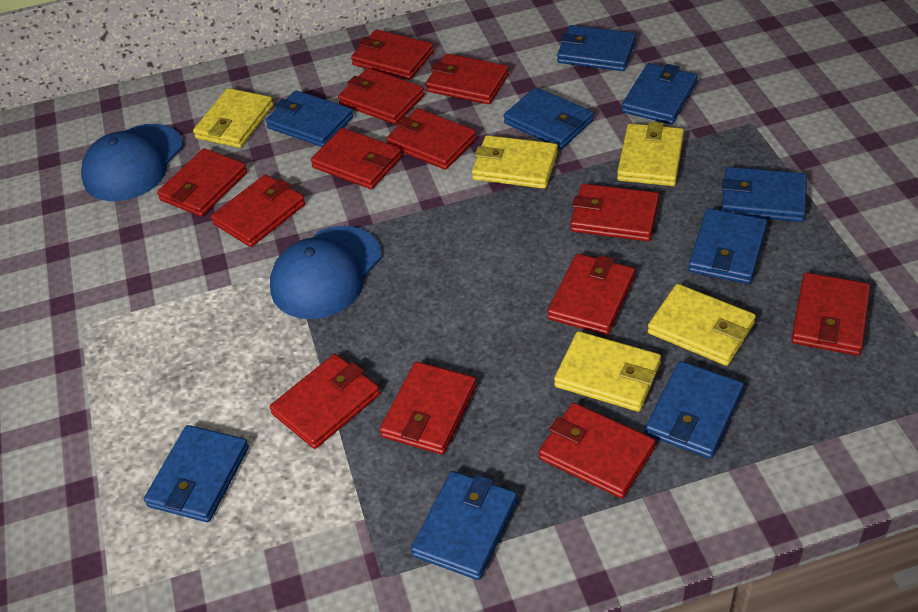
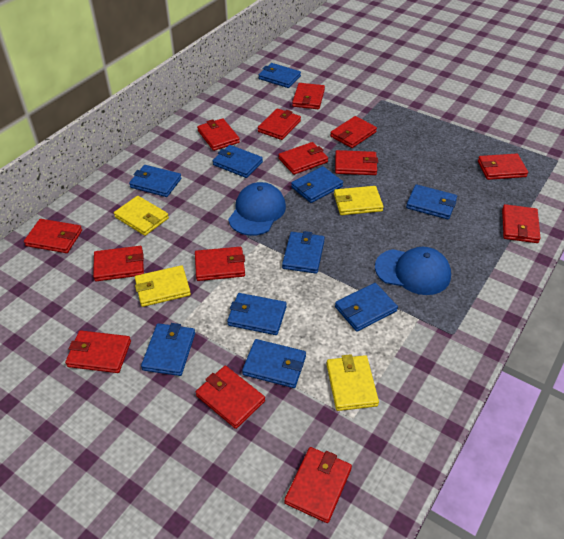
blue wallet: 9 -> 10
red wallet: 13 -> 14
yellow wallet: 5 -> 4

